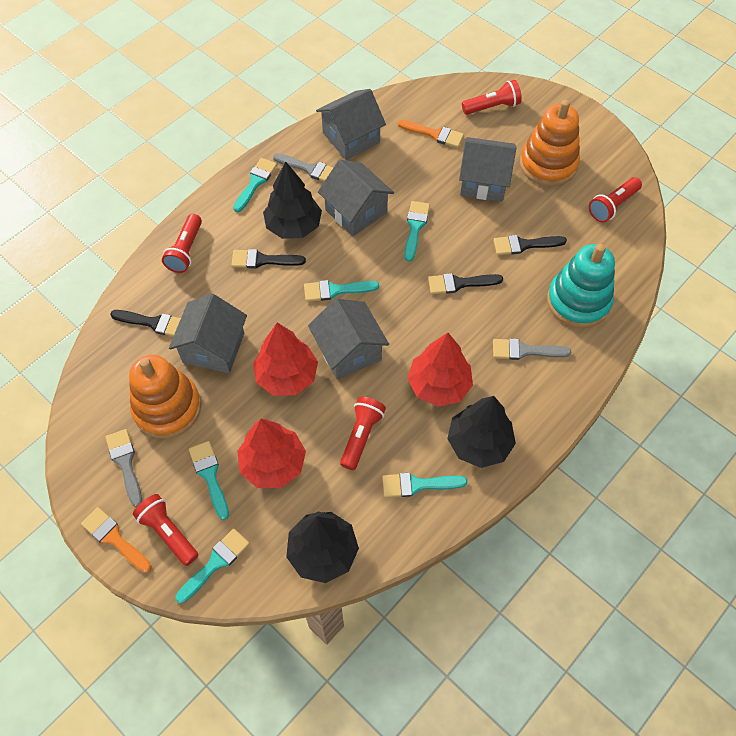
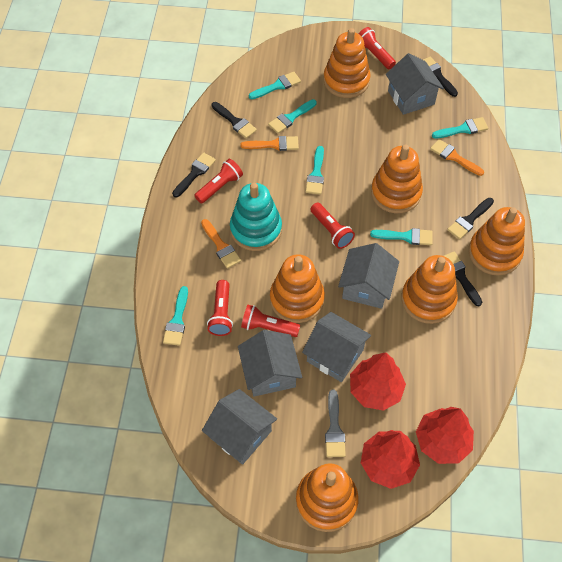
black brush: 4 -> 5
black tree: 3 -> 0
grey brush: 3 -> 1
orange brush: 2 -> 3
orange stacking toy: 2 -> 6

